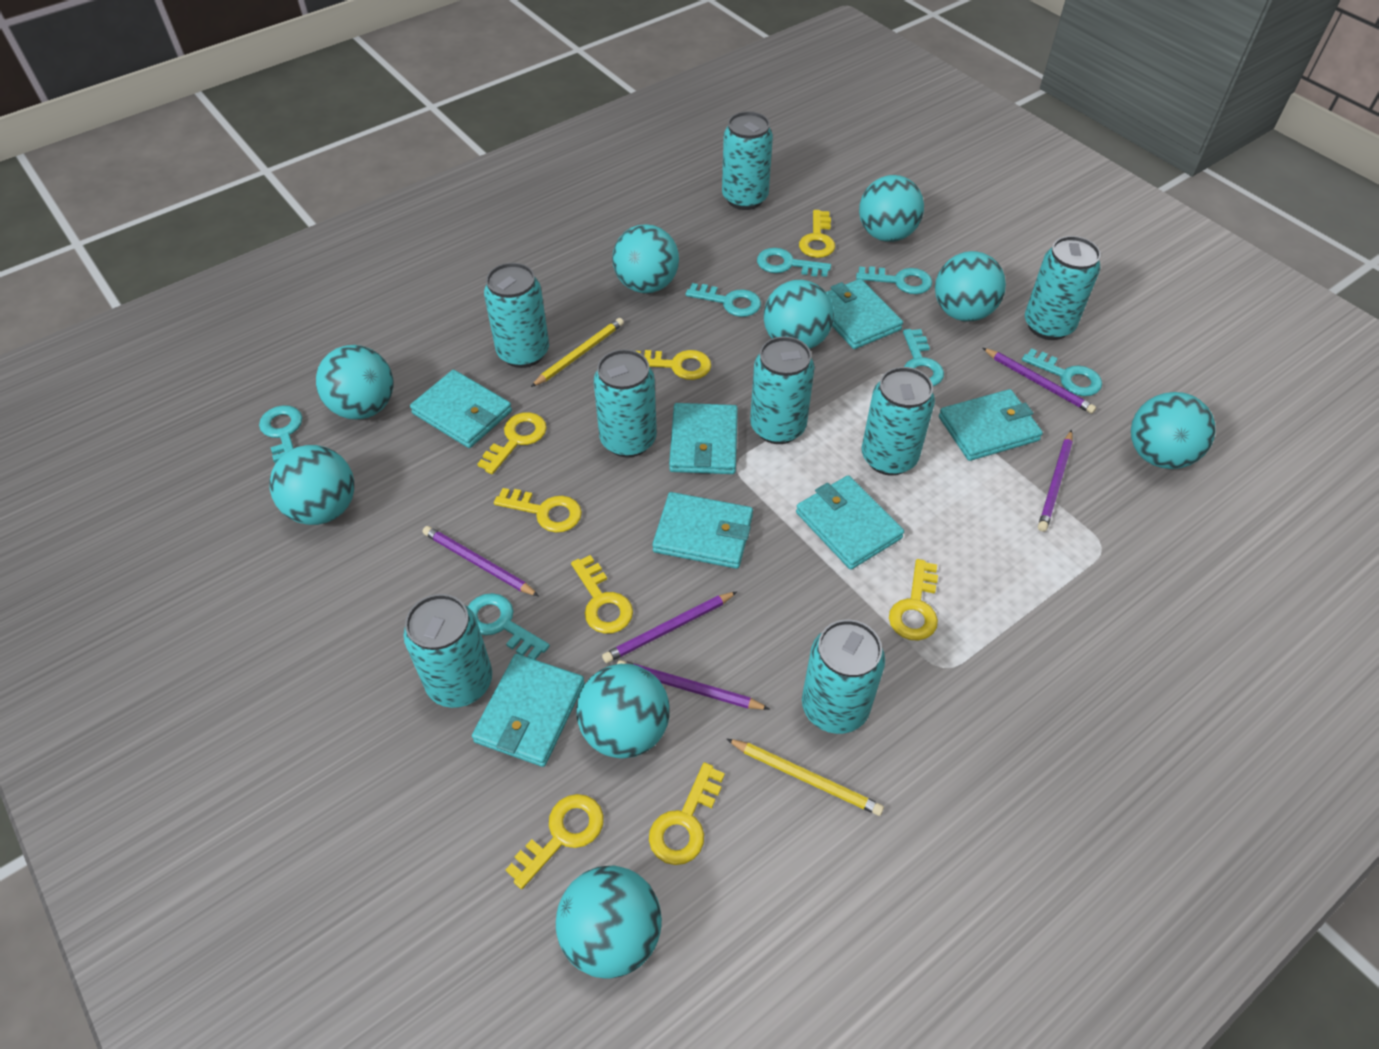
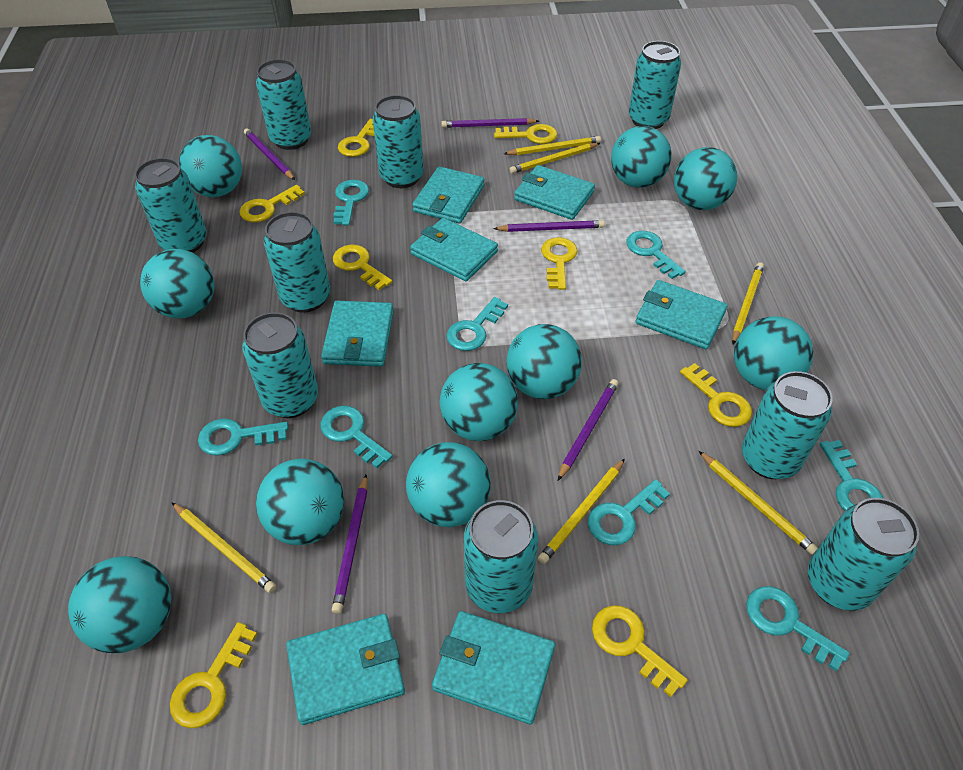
turquoise ball: 9 -> 10
turquoise can: 8 -> 9
turquoise key: 7 -> 8
yellow pencil: 2 -> 6

